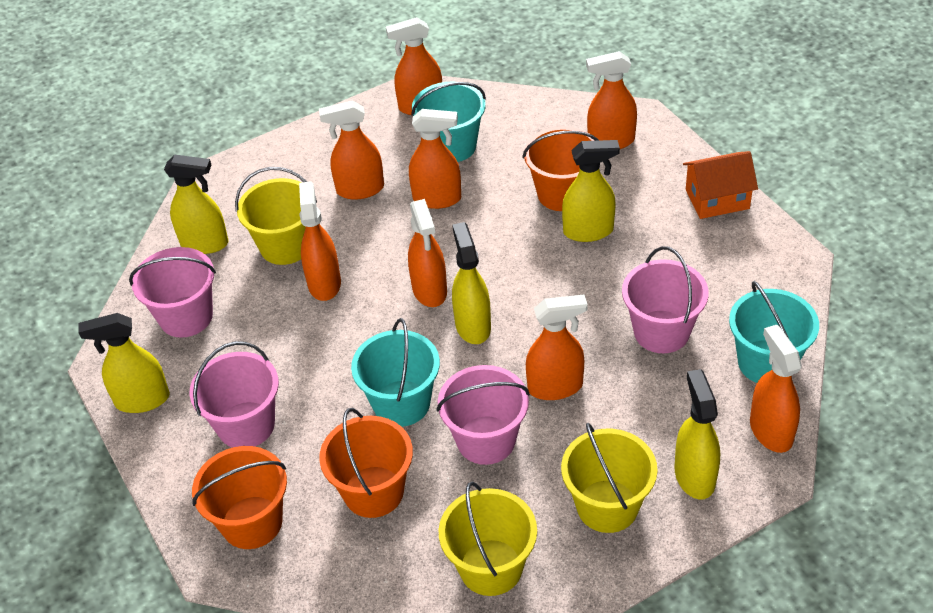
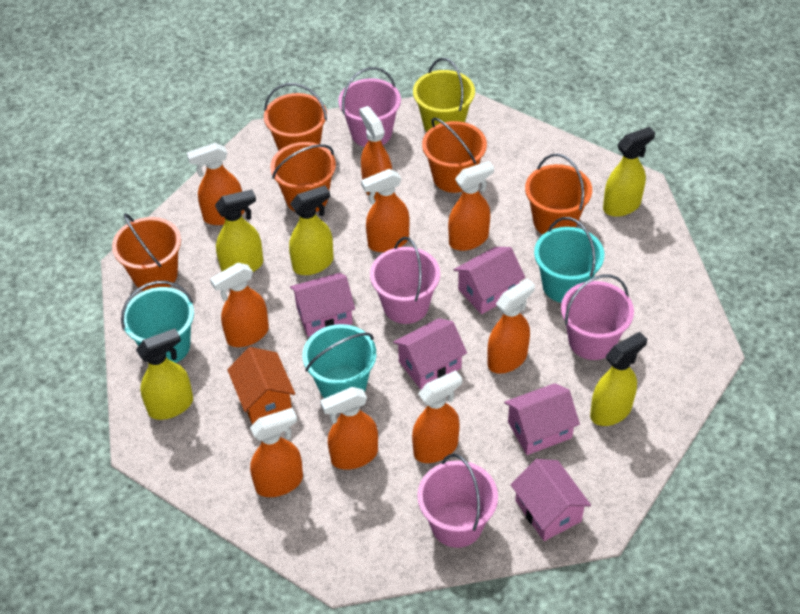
orange bucket: 3 -> 5
orange spray bottle: 8 -> 9
pink house: 0 -> 5
yellow bucket: 3 -> 1

